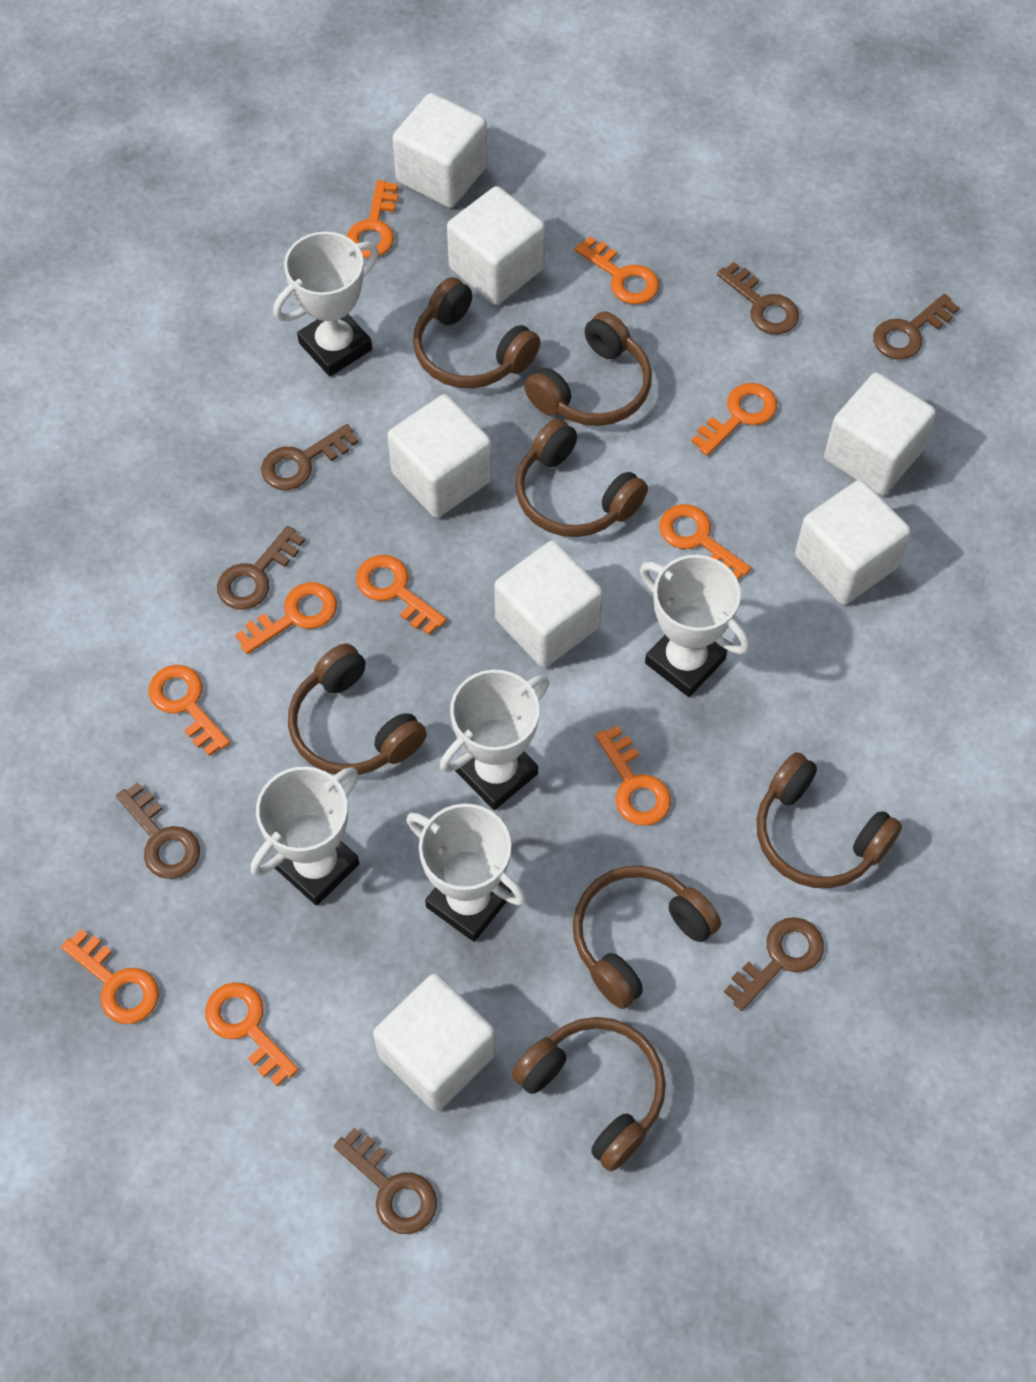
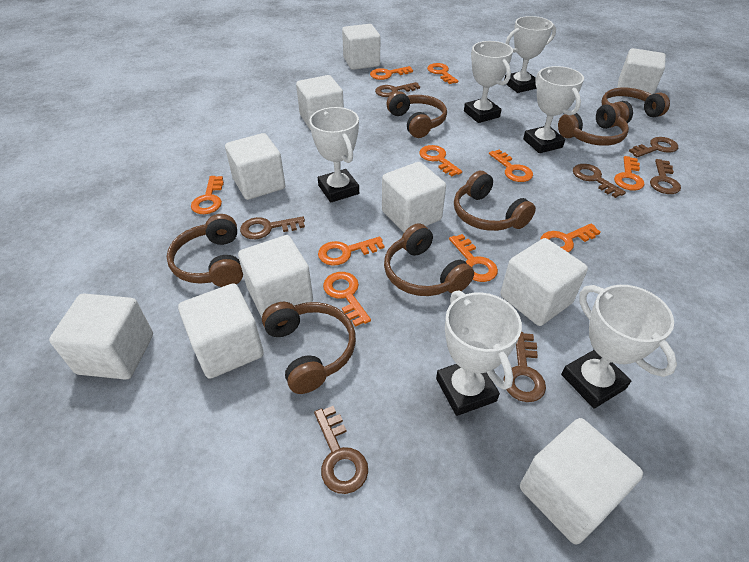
white cube: 7 -> 10
white trophy: 5 -> 6

